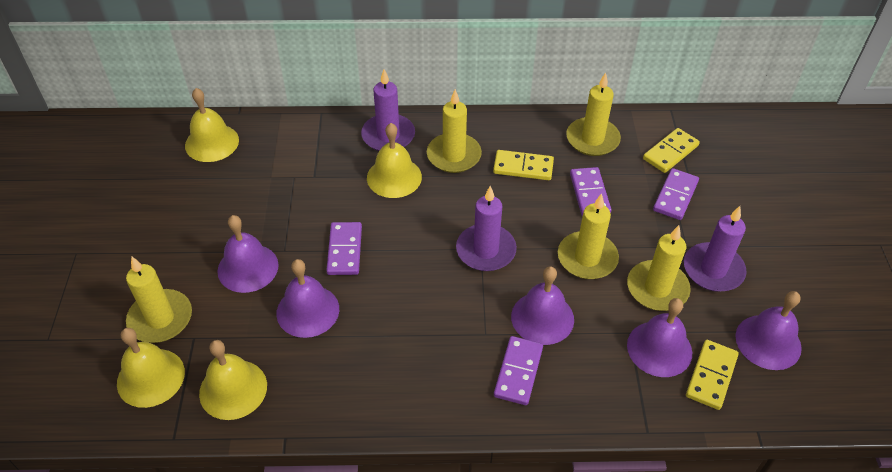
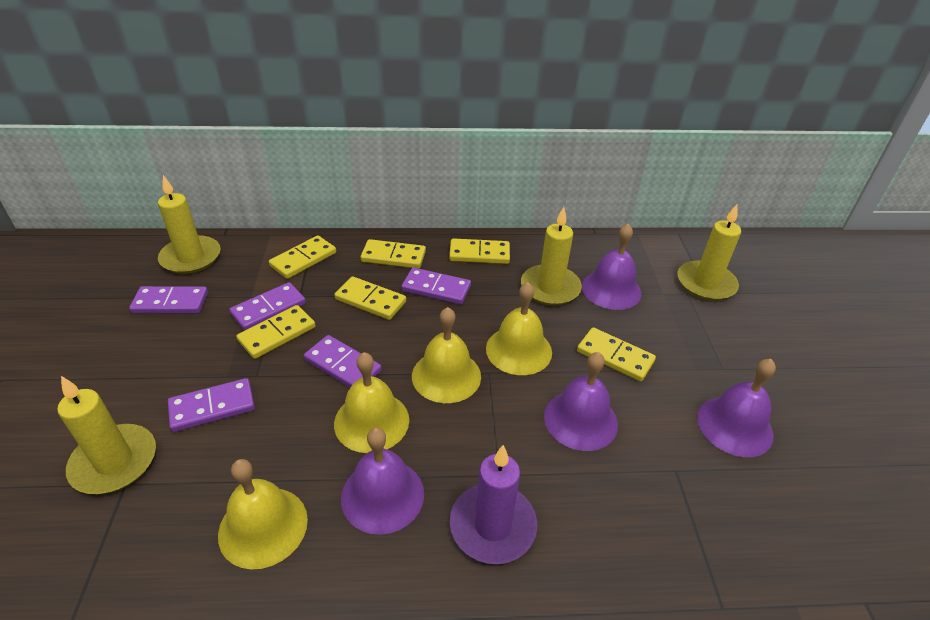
purple bell: 5 -> 4
purple candle: 3 -> 1
purple domino: 4 -> 5
yellow candle: 5 -> 4
yellow domino: 3 -> 6

